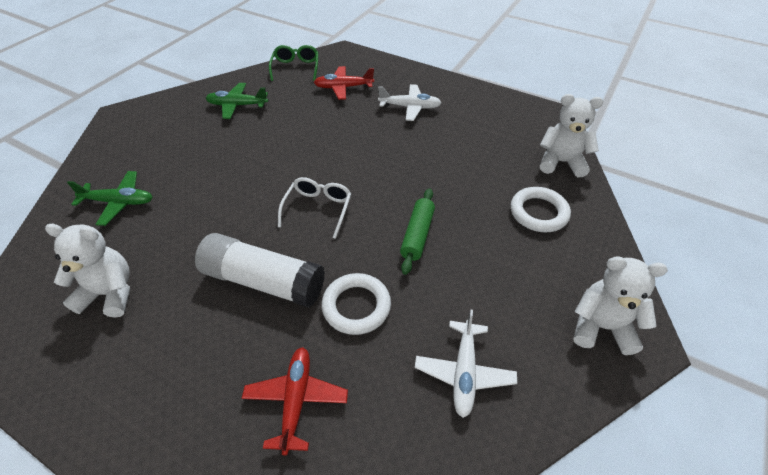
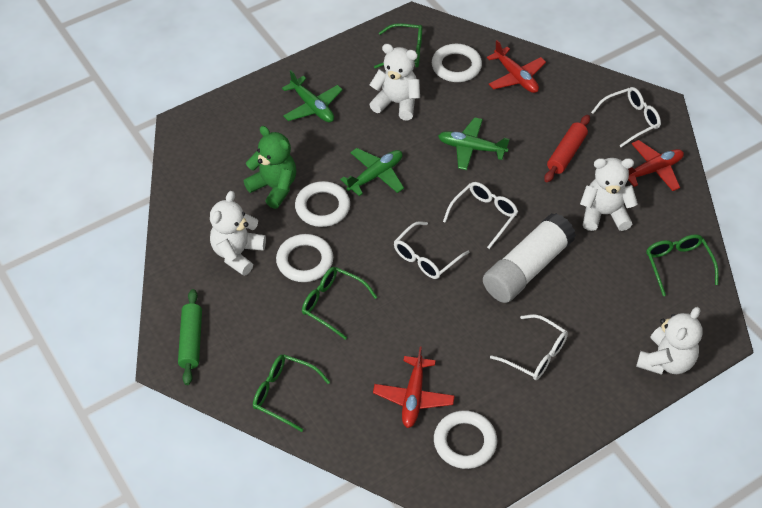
green glasses: 1 -> 4
green plane: 2 -> 3
green teddy bear: 0 -> 1
red plane: 2 -> 3
red rolling pin: 0 -> 1
white glasses: 1 -> 4
white plane: 2 -> 0
white ring: 2 -> 4
white teddy bear: 3 -> 4

